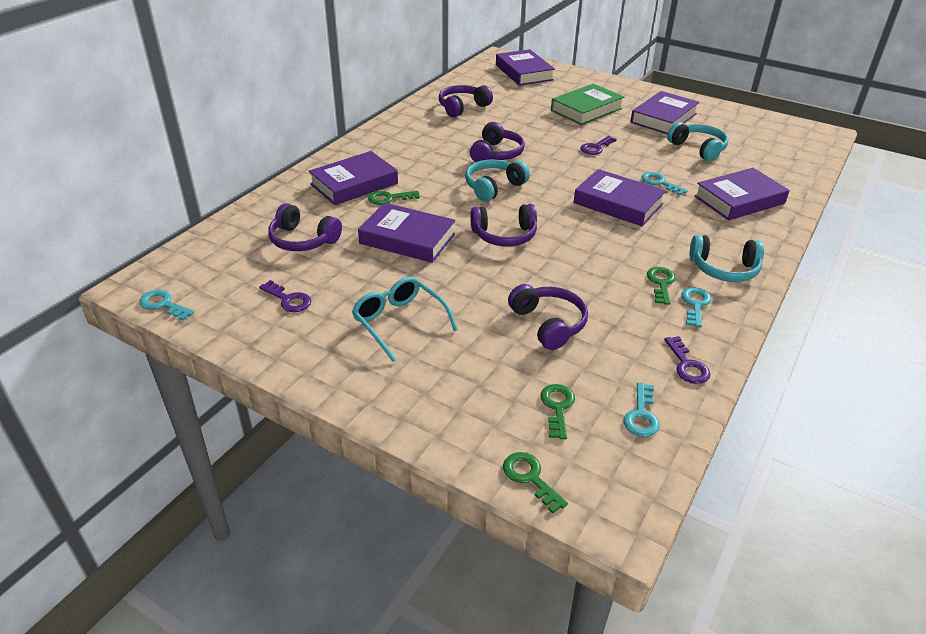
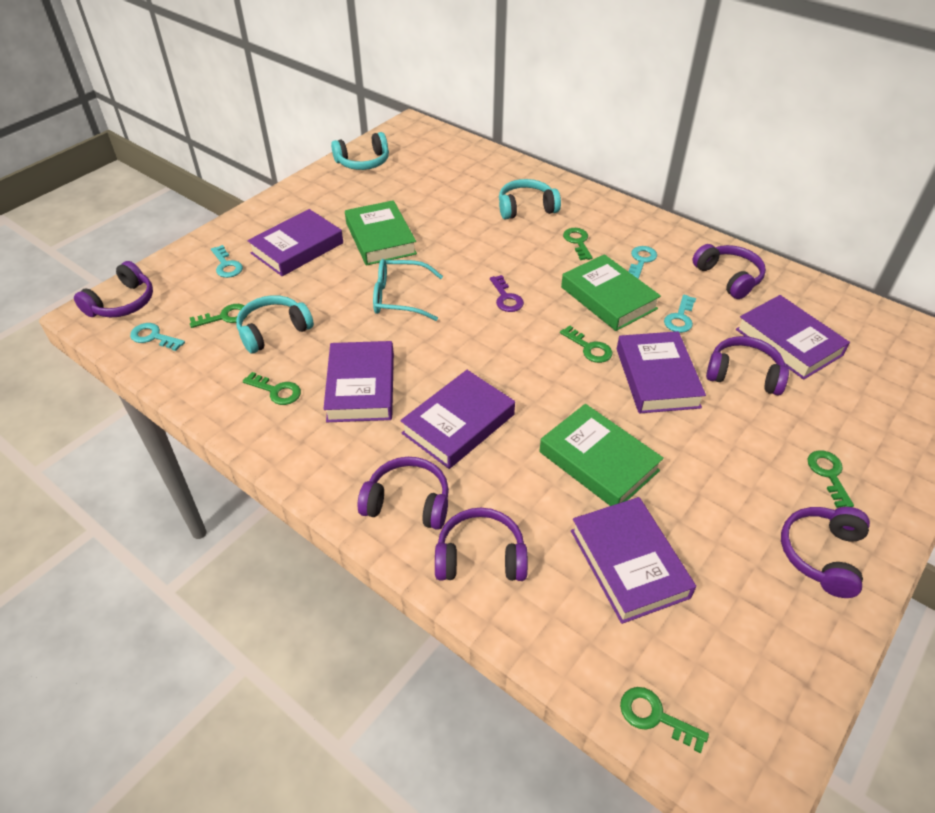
green book: 1 -> 3
green key: 4 -> 6
purple headphones: 5 -> 6
purple key: 3 -> 1

